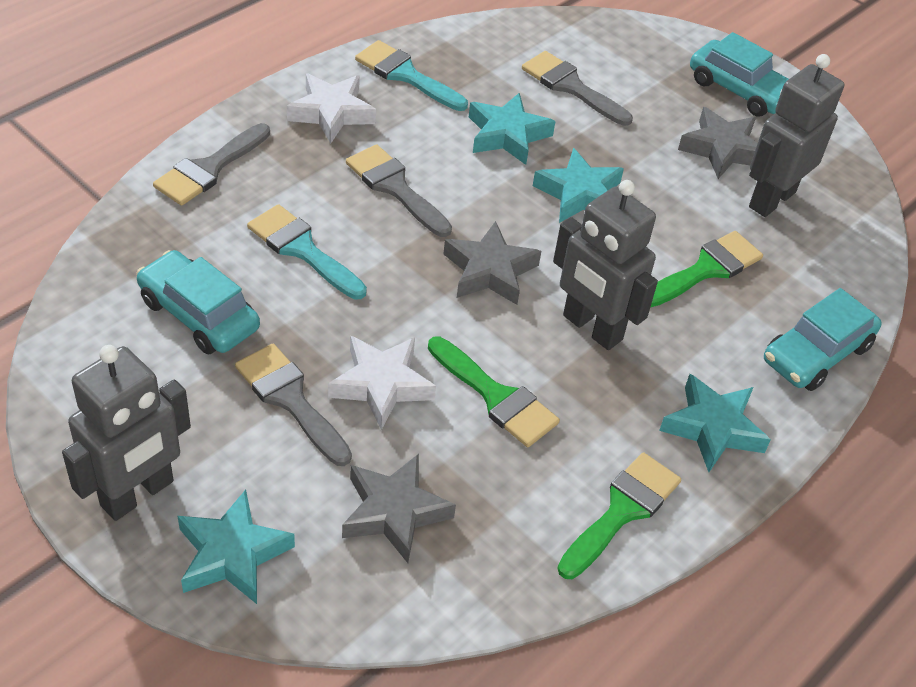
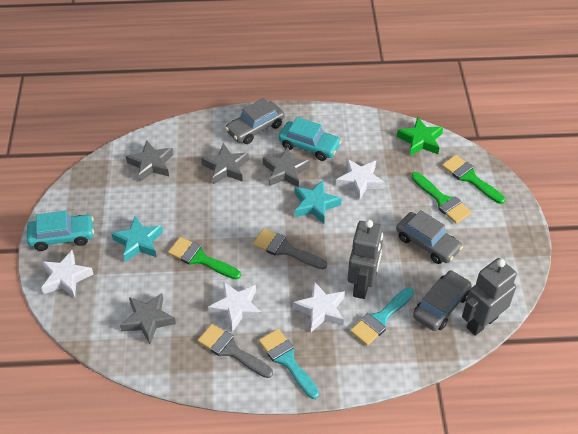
green star: 0 -> 1
grey brush: 4 -> 2
grey car: 0 -> 3
grey robot: 3 -> 2
grey star: 3 -> 4
turquoise car: 3 -> 2
turquoise star: 4 -> 2
white star: 2 -> 4

